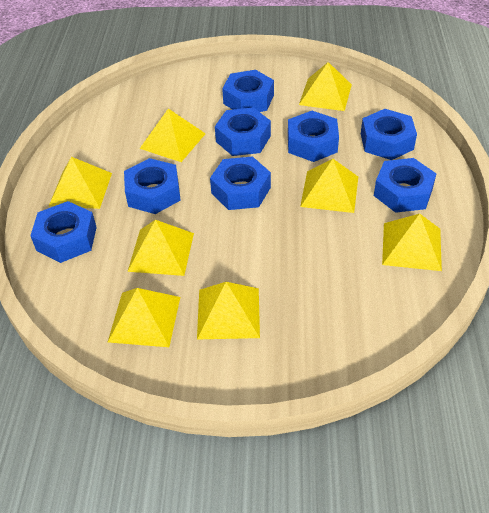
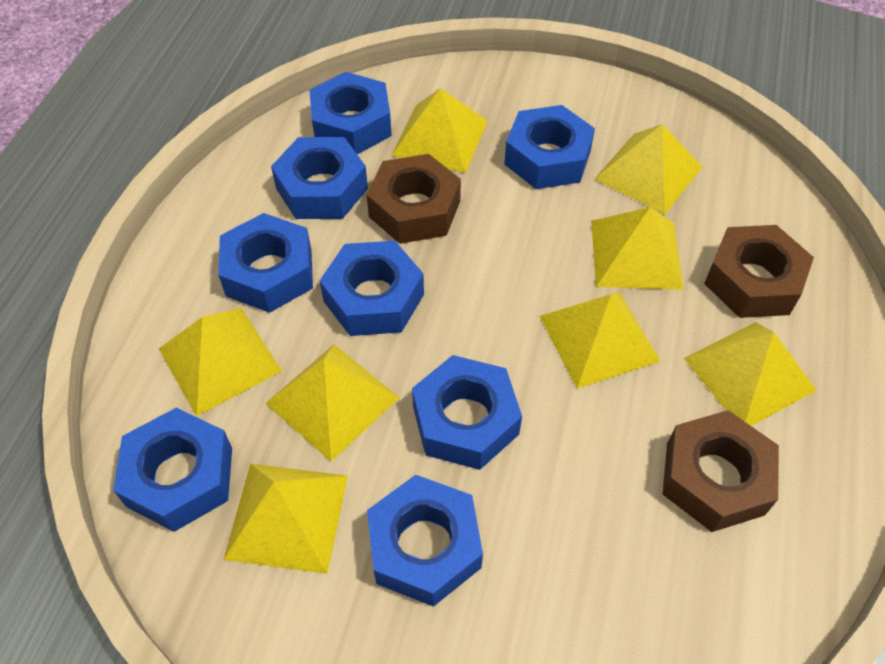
brown nut: 0 -> 3

